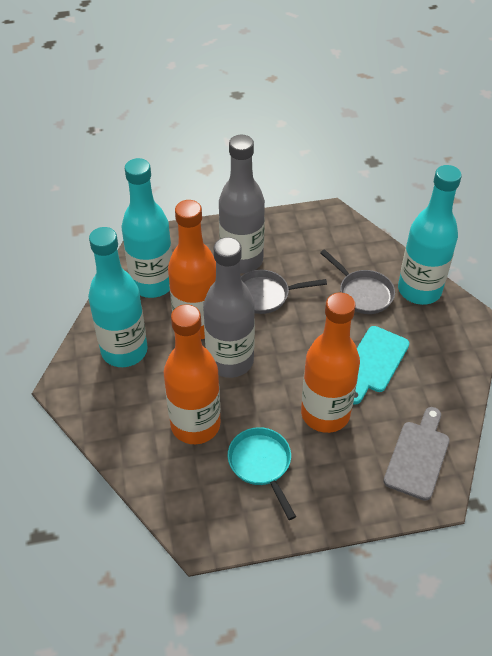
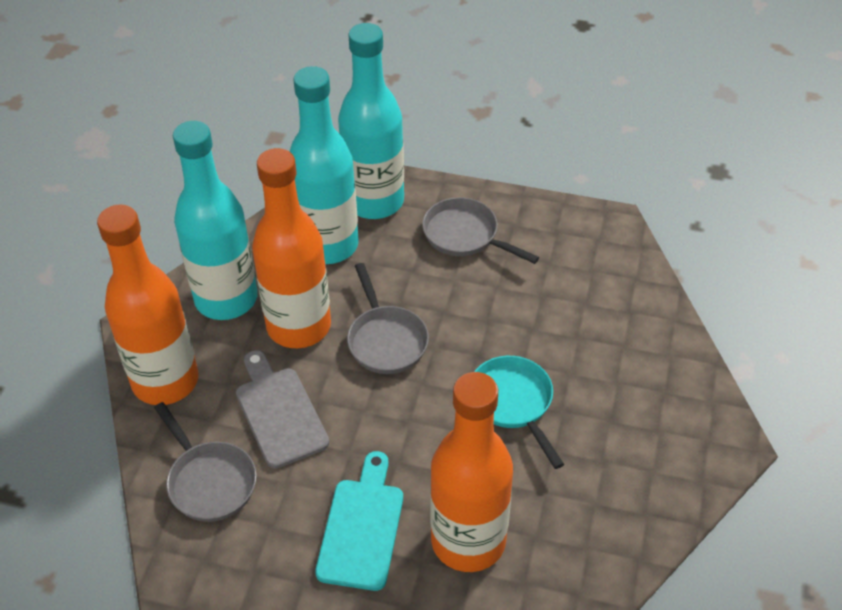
grey bottle: 2 -> 0
grey pan: 2 -> 3

